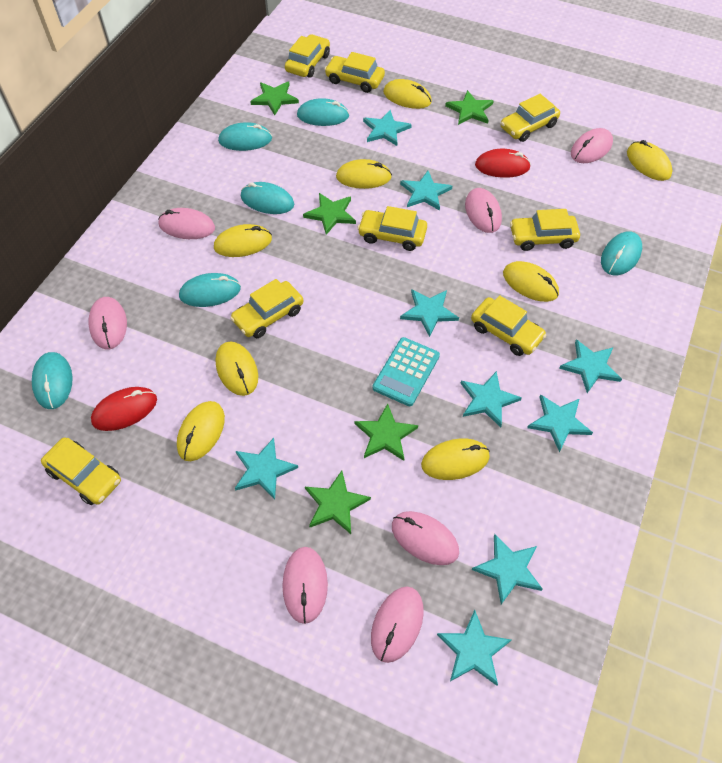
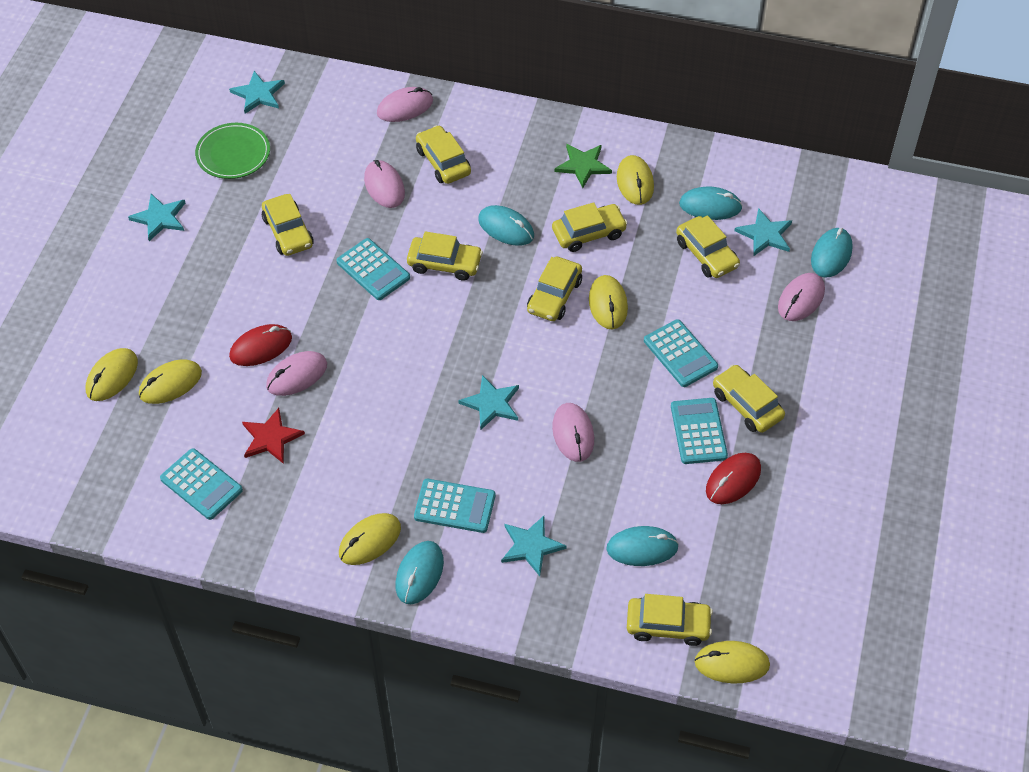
green plate: 0 -> 1
green star: 5 -> 1
pink mouse: 7 -> 5
red star: 0 -> 1
turquoise calculator: 1 -> 5
turquoise mouse: 6 -> 5
turquoise star: 9 -> 5
yellow mouse: 8 -> 6

